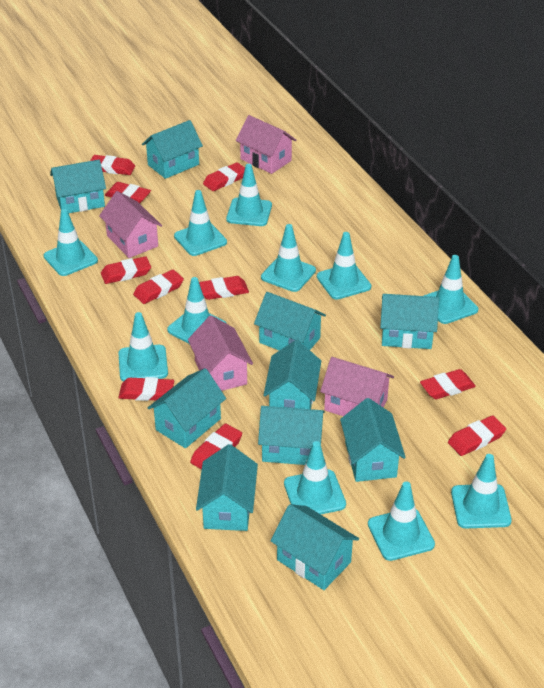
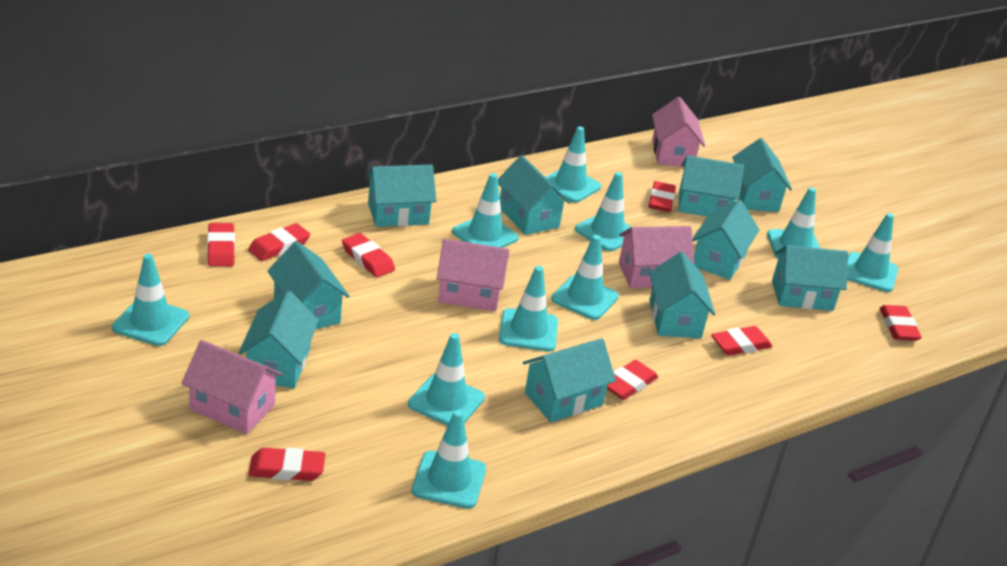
red eraser: 10 -> 8
turquoise traffic cone: 11 -> 10

